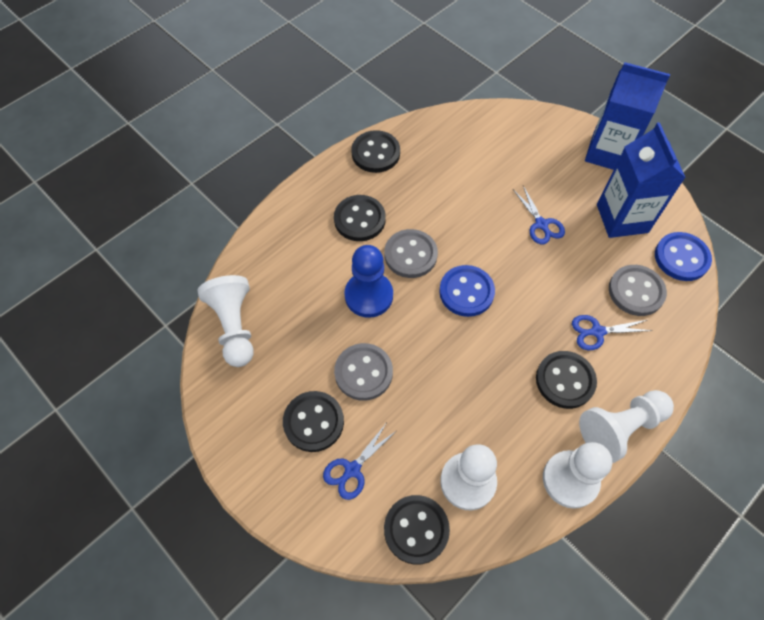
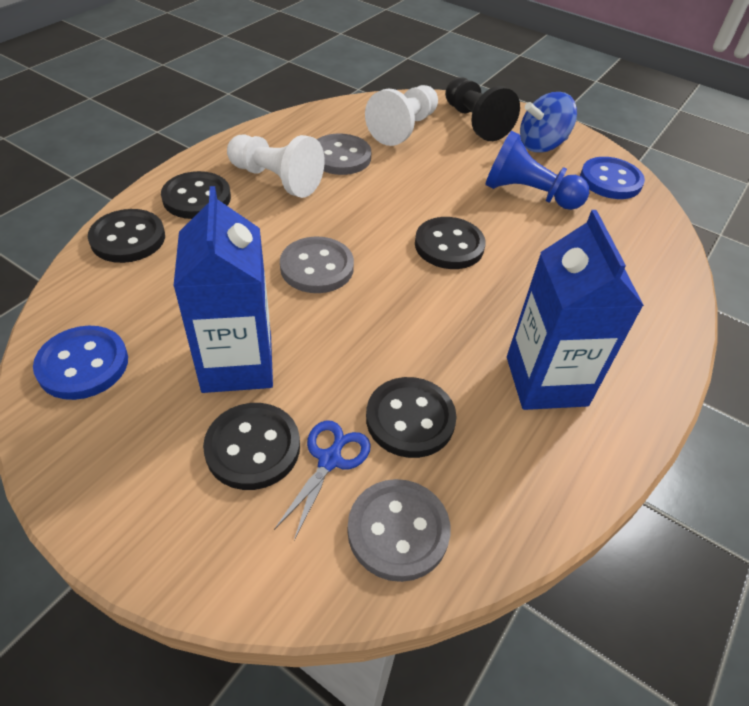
black pawn: 0 -> 1
blue scissors: 3 -> 1
blue spinning top: 0 -> 1
white pawn: 4 -> 2

